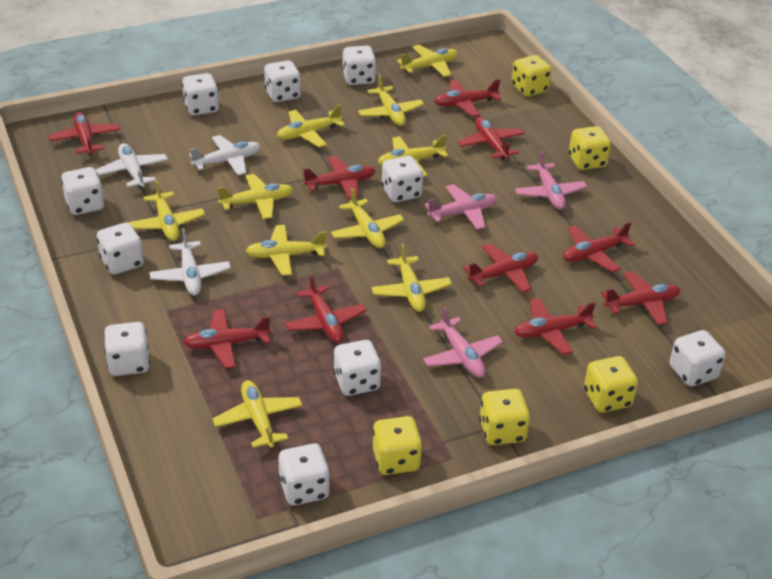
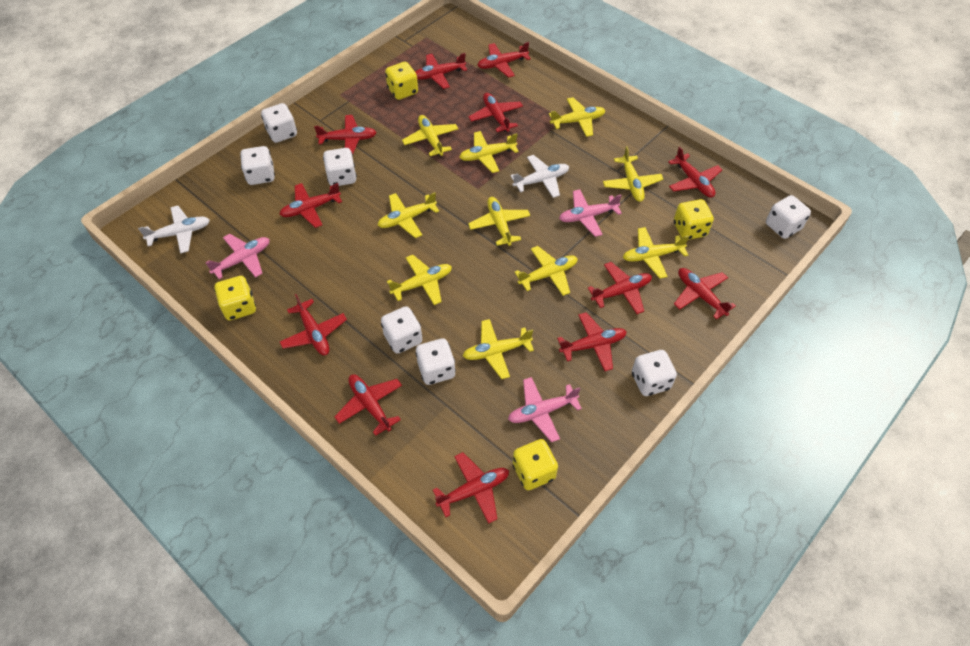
red plane: 10 -> 12
white dice: 10 -> 7
white plane: 3 -> 2
yellow dice: 5 -> 4

